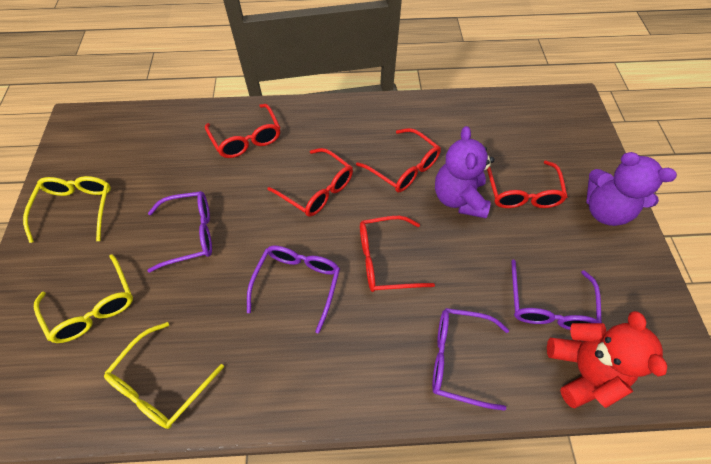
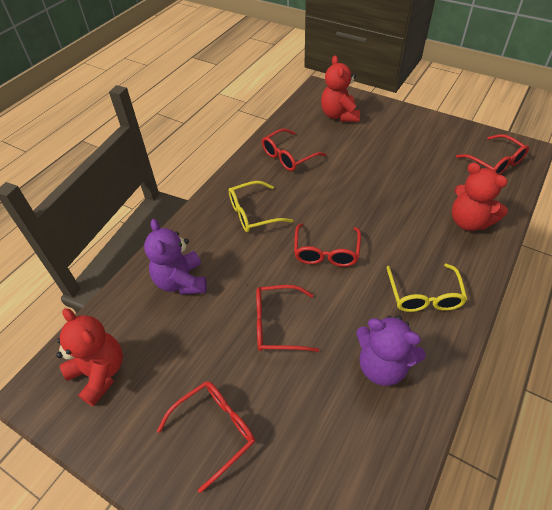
purple glasses: 4 -> 0
red teddy bear: 1 -> 3
yellow glasses: 3 -> 2

